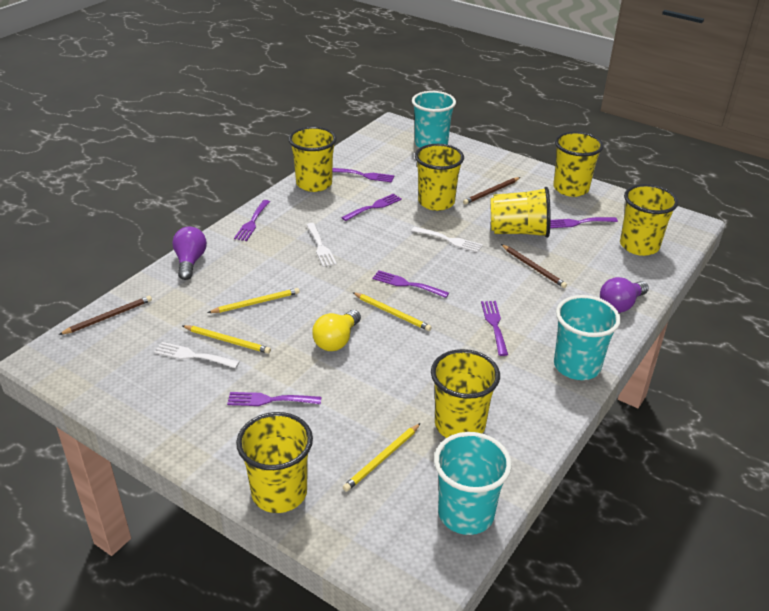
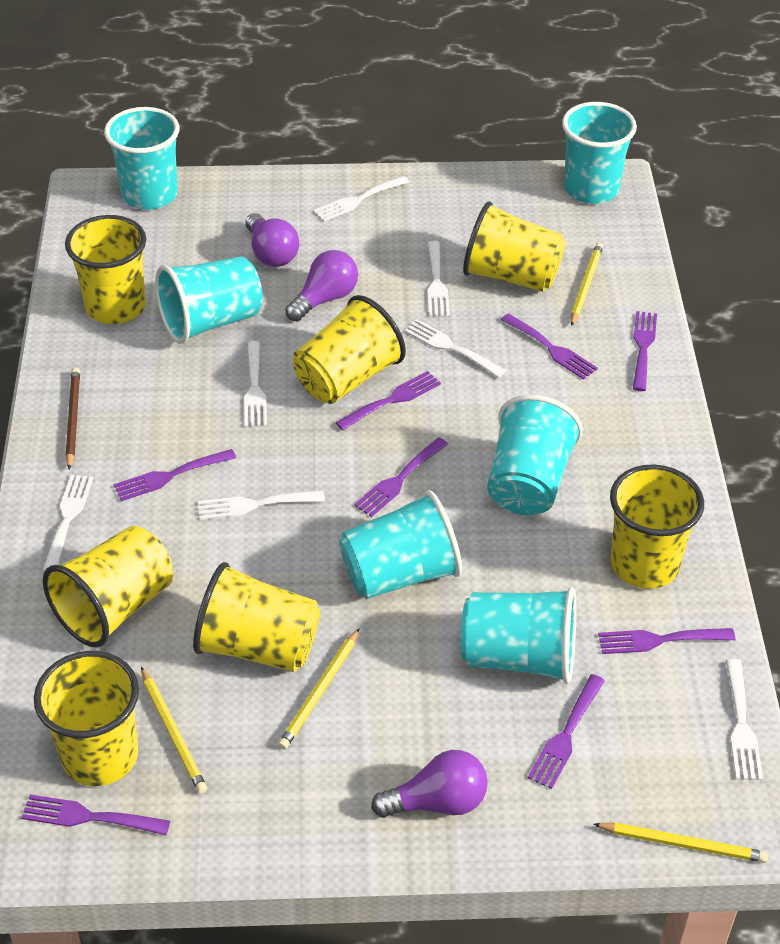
brown pencil: 3 -> 1
purple fork: 7 -> 8
purple light bulb: 2 -> 3
turquoise cup: 3 -> 6
white fork: 3 -> 7
yellow light bulb: 1 -> 0

